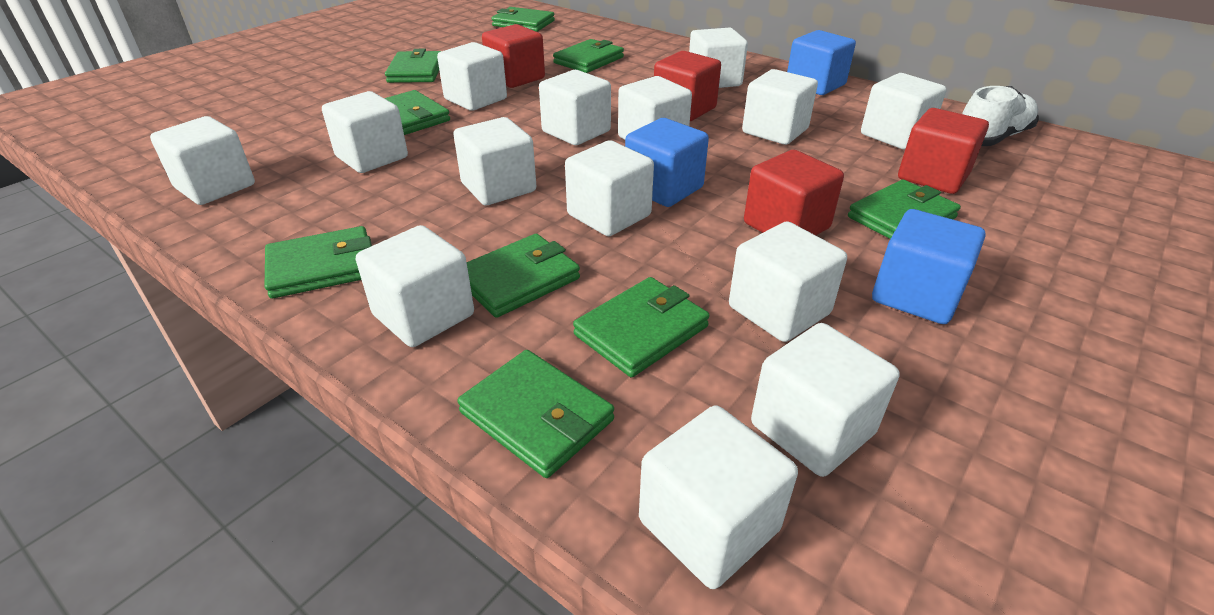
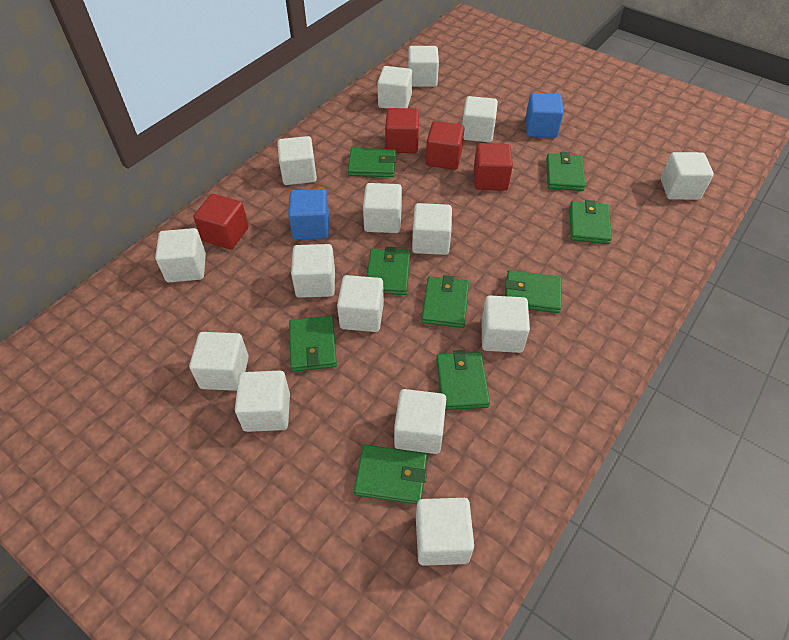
blue cube: 3 -> 2
white cube: 14 -> 15
white shoe: 1 -> 0

